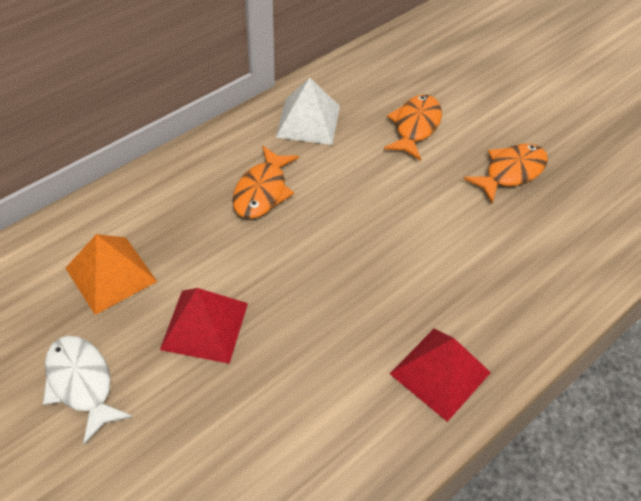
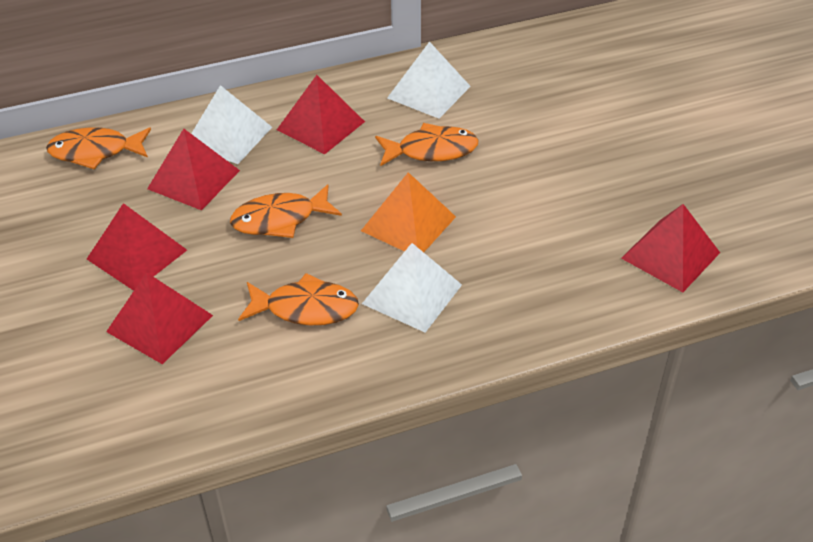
orange fish: 3 -> 4
red pyramid: 2 -> 5
white fish: 1 -> 0
white pyramid: 1 -> 3

